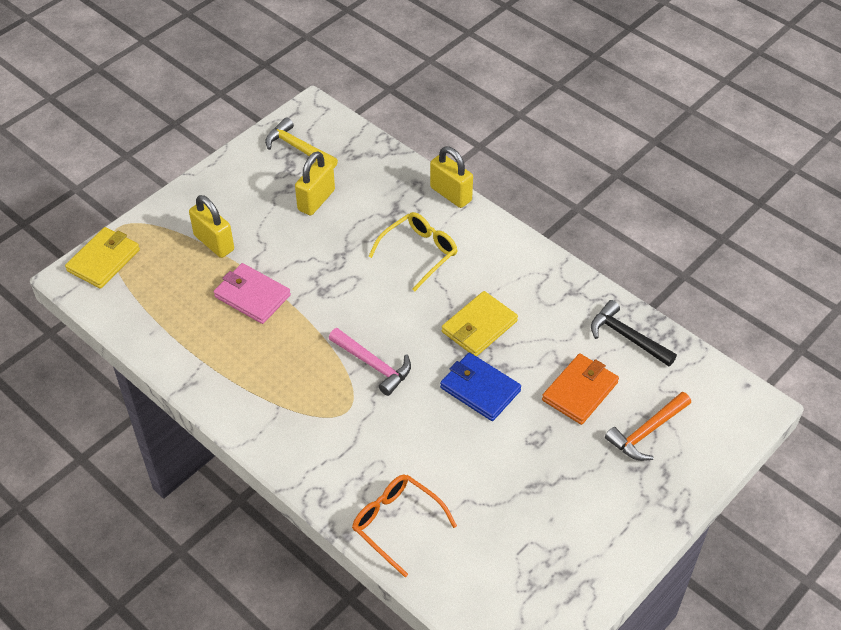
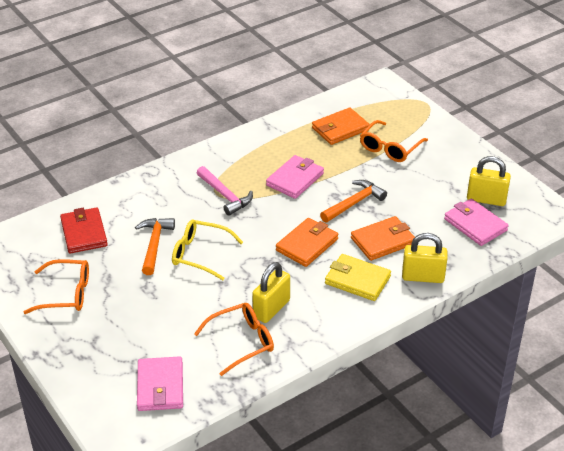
black hammer: 1 -> 0
blue wallet: 1 -> 0
orange glasses: 1 -> 3
orange hammer: 1 -> 2
orange wallet: 1 -> 3
pink wallet: 1 -> 3
red wallet: 0 -> 1
yellow hammer: 1 -> 0
yellow wallet: 2 -> 1

